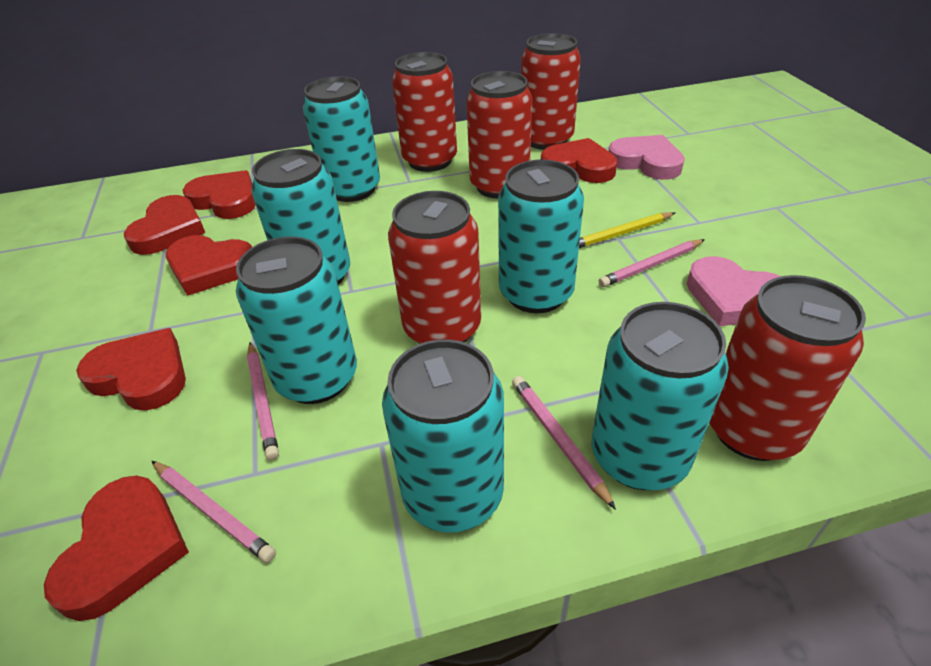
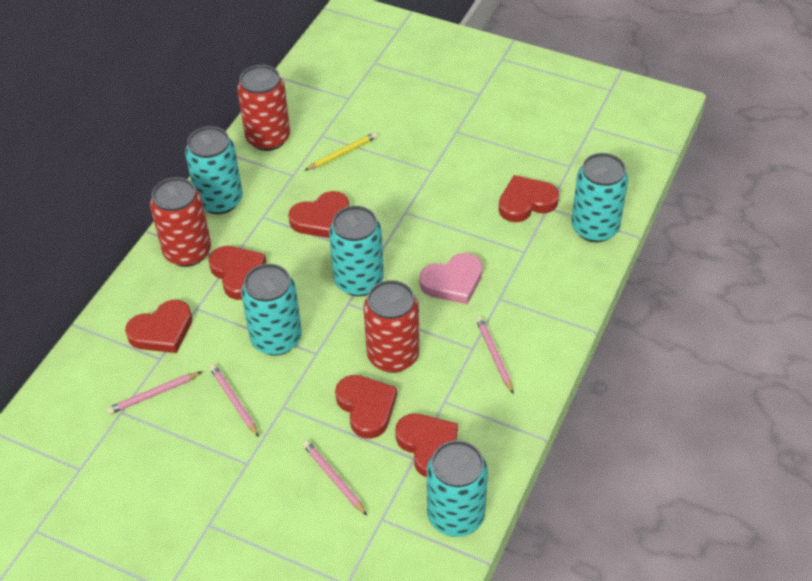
pink heart: 2 -> 1
red can: 5 -> 3
turquoise can: 6 -> 5

